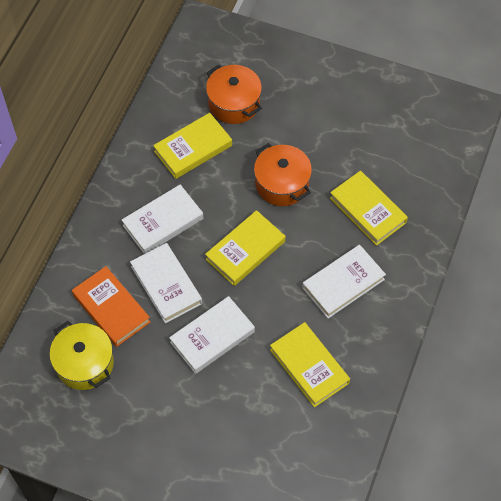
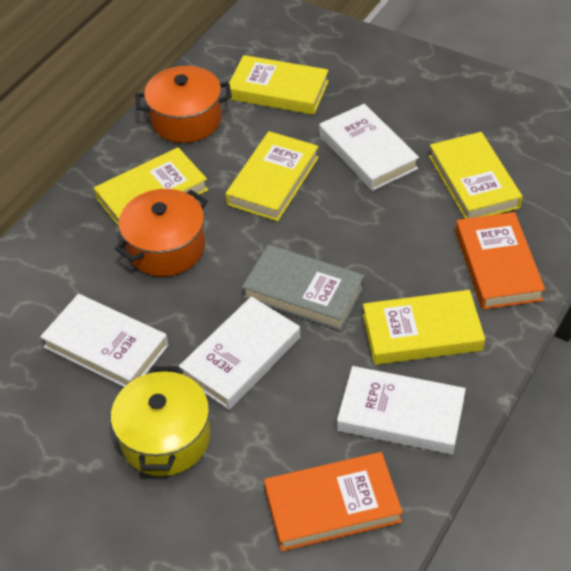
grey book: 0 -> 1
orange book: 1 -> 2
yellow book: 4 -> 5

